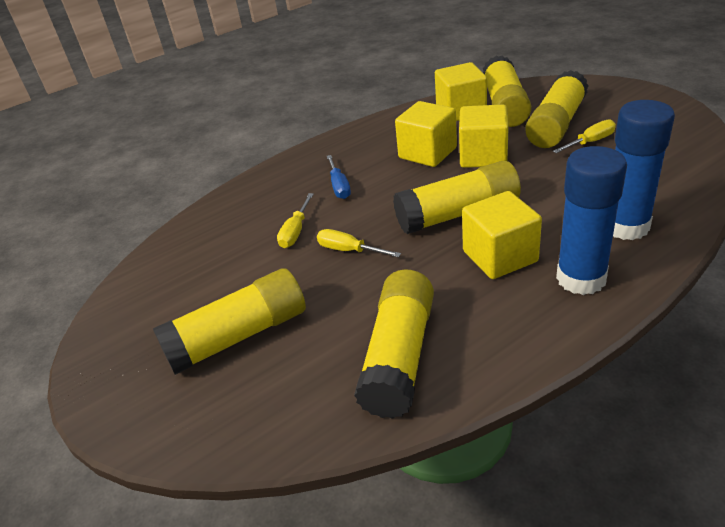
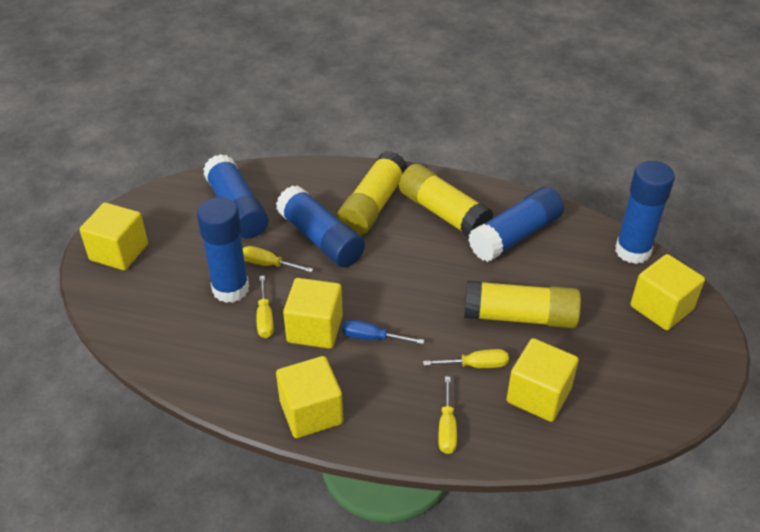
blue glue stick: 2 -> 5
yellow cube: 4 -> 5
yellow glue stick: 5 -> 3
yellow screwdriver: 3 -> 4

